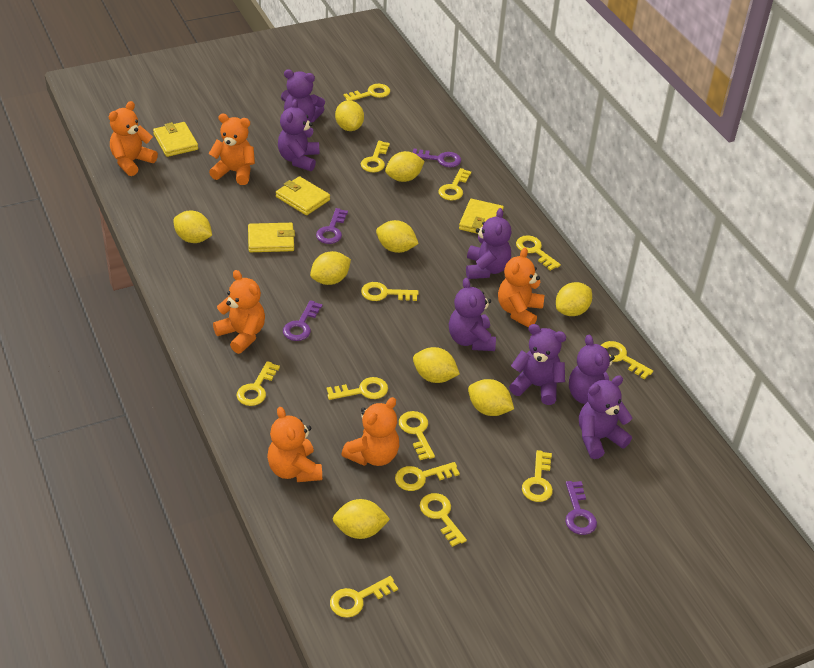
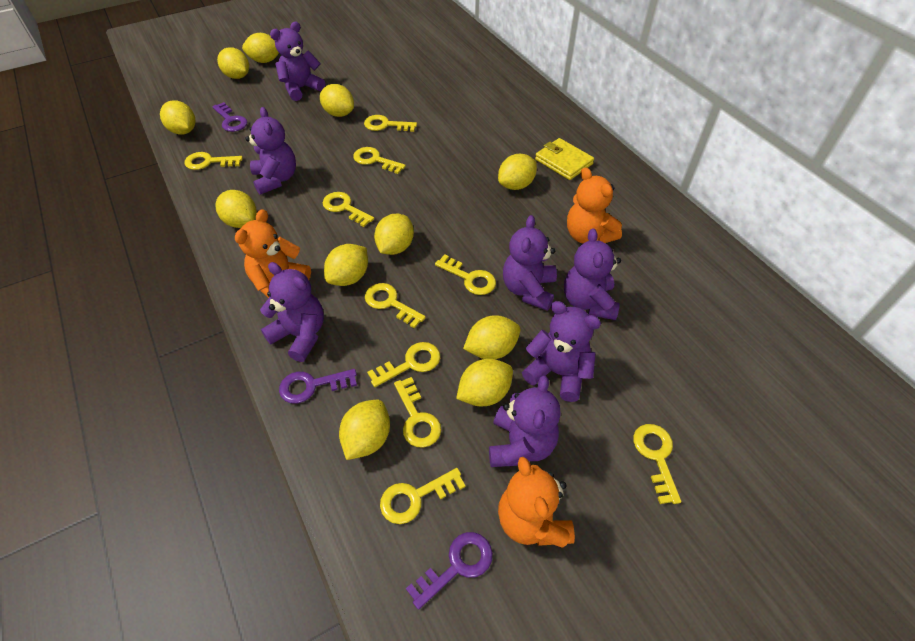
orange teddy bear: 6 -> 3
purple key: 4 -> 3
yellow key: 13 -> 10
yellow lemon: 9 -> 11
yellow wallet: 4 -> 1

